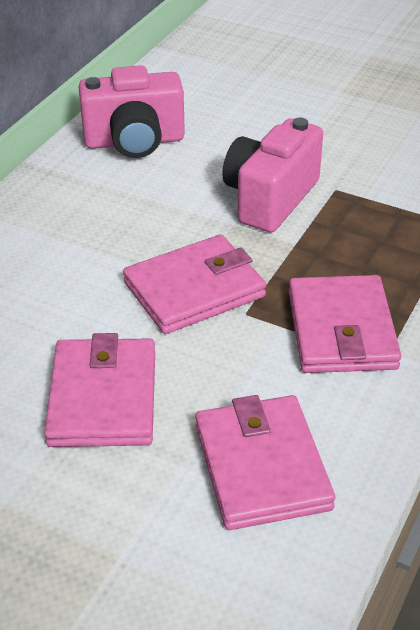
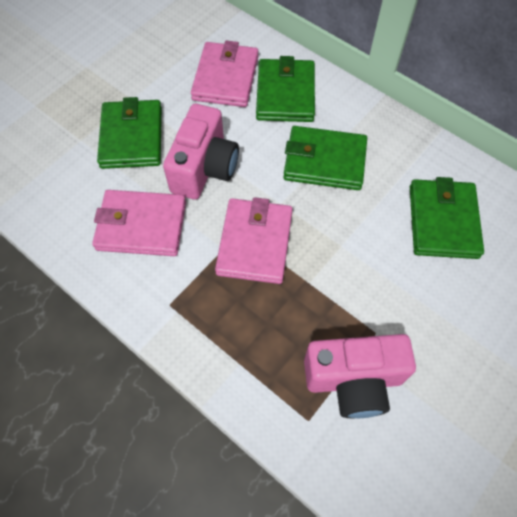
green wallet: 0 -> 4
pink wallet: 4 -> 3

